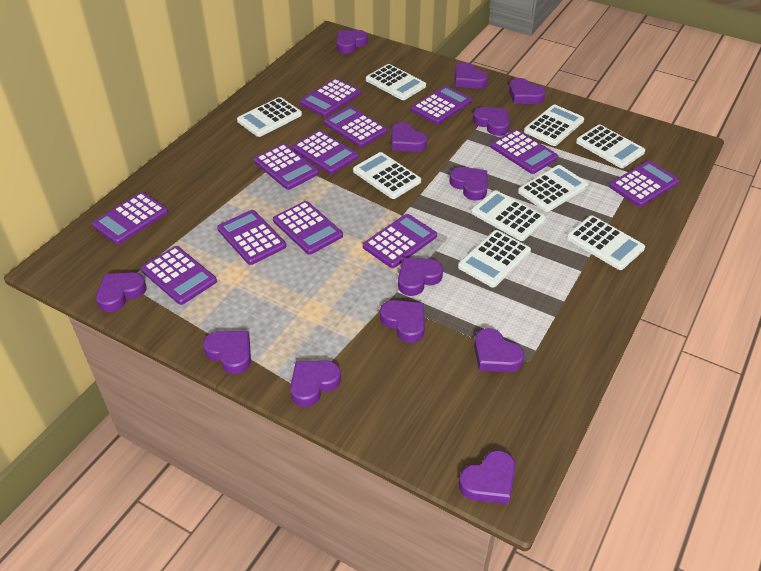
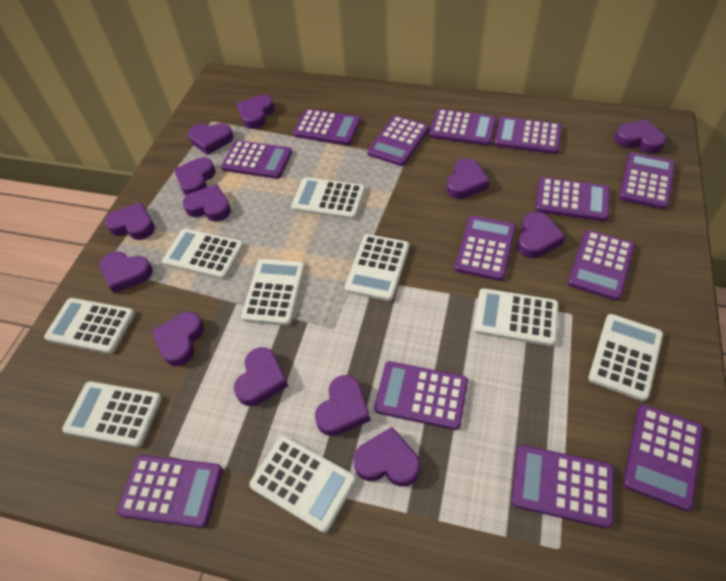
purple calculator: 12 -> 13

